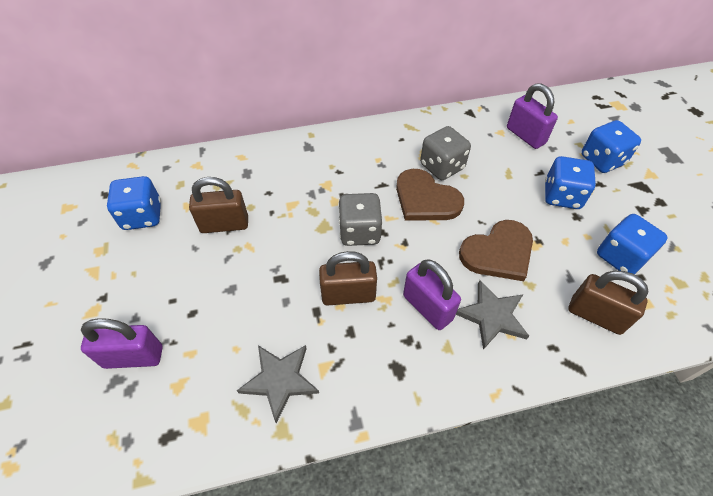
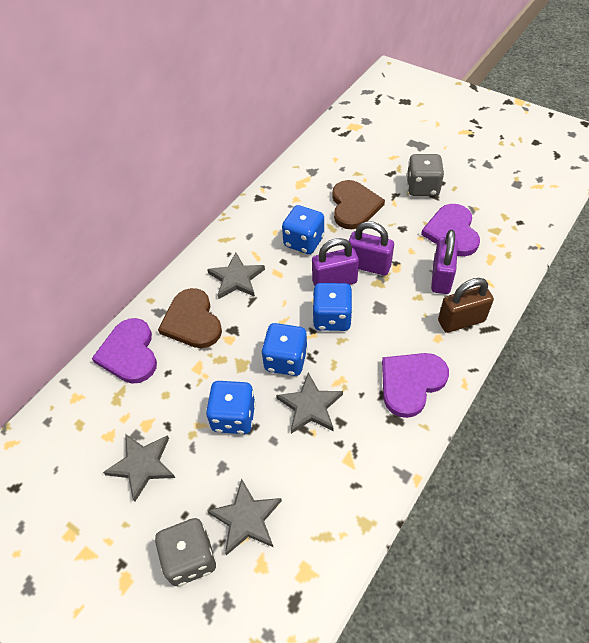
brown padlock: 3 -> 1
grey star: 2 -> 4
purple heart: 0 -> 3

